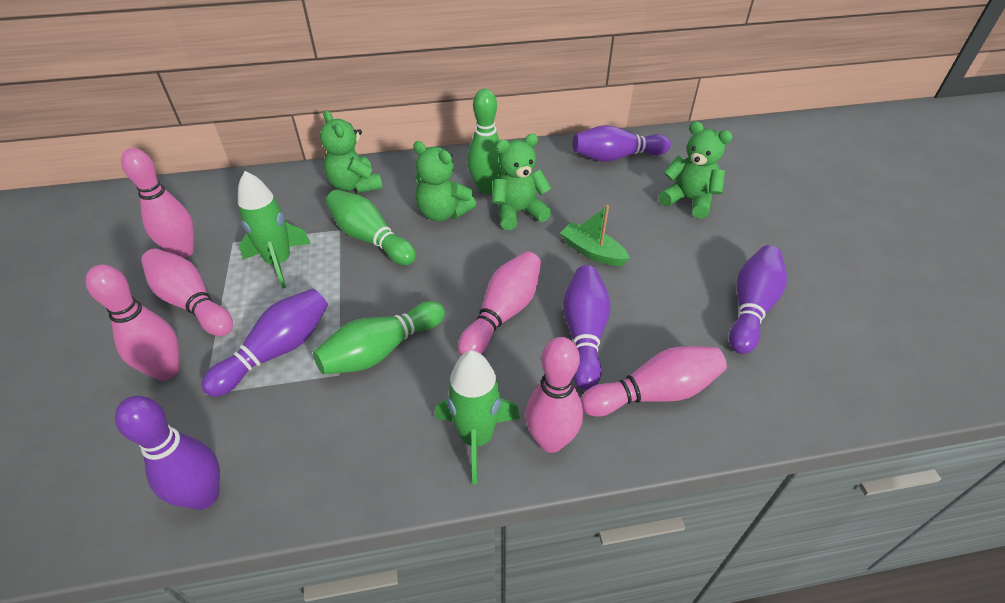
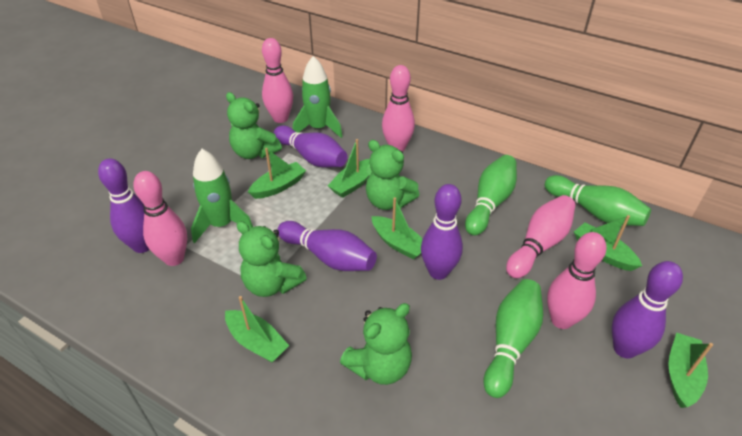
green boat: 1 -> 6
pink bowling pin: 6 -> 5

